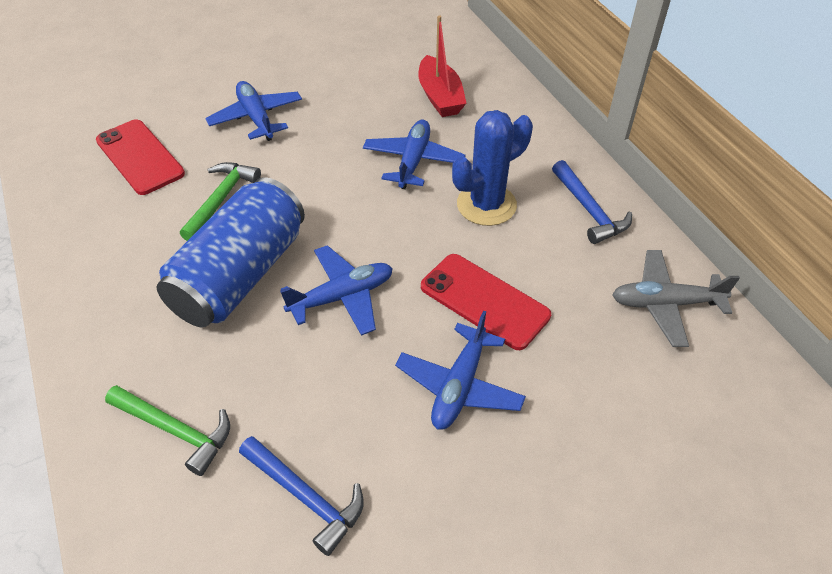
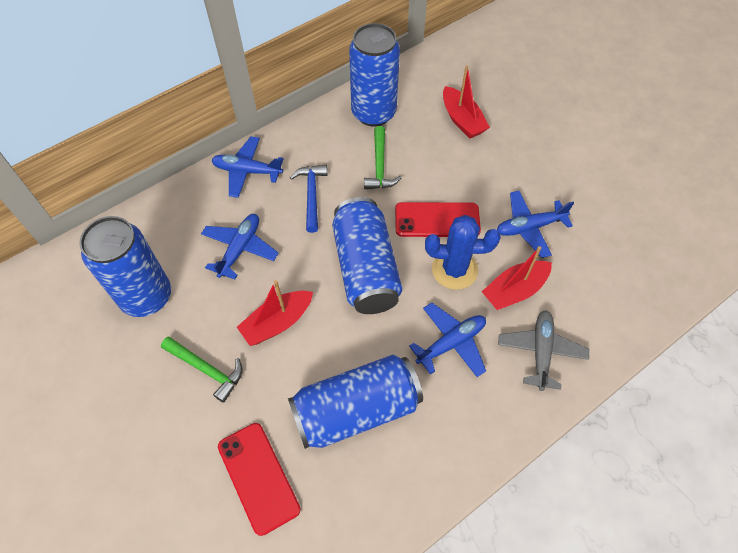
blue can: 1 -> 4
blue hammer: 2 -> 1
red boat: 1 -> 3

